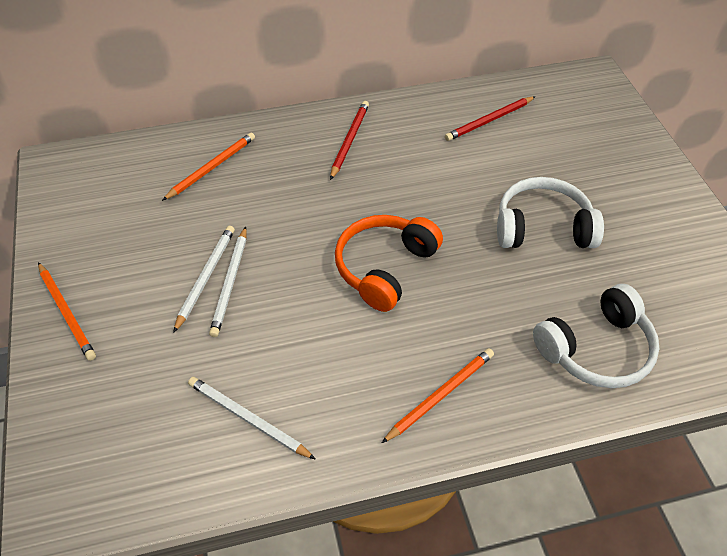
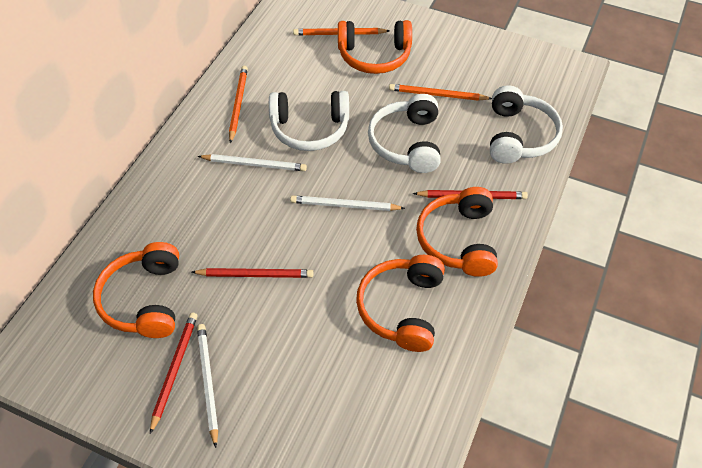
orange headphones: 1 -> 4
red pencil: 2 -> 3
white headphones: 2 -> 3

